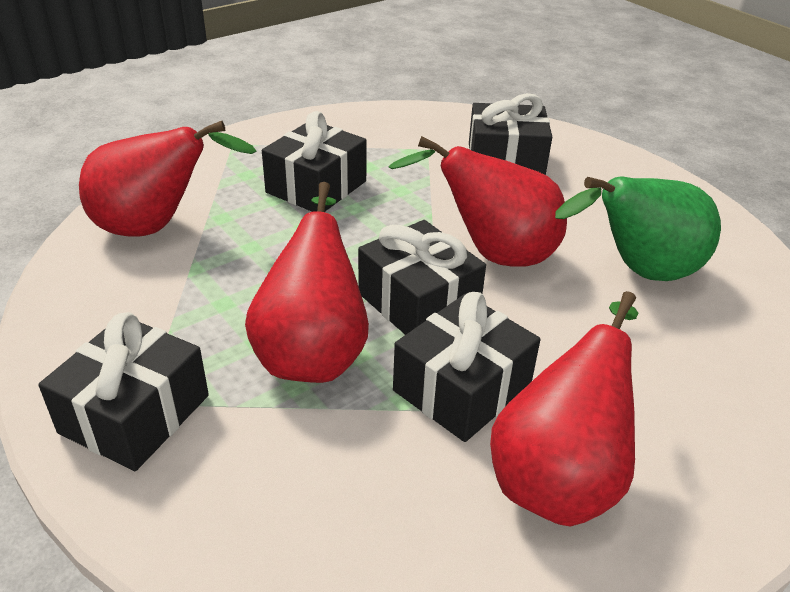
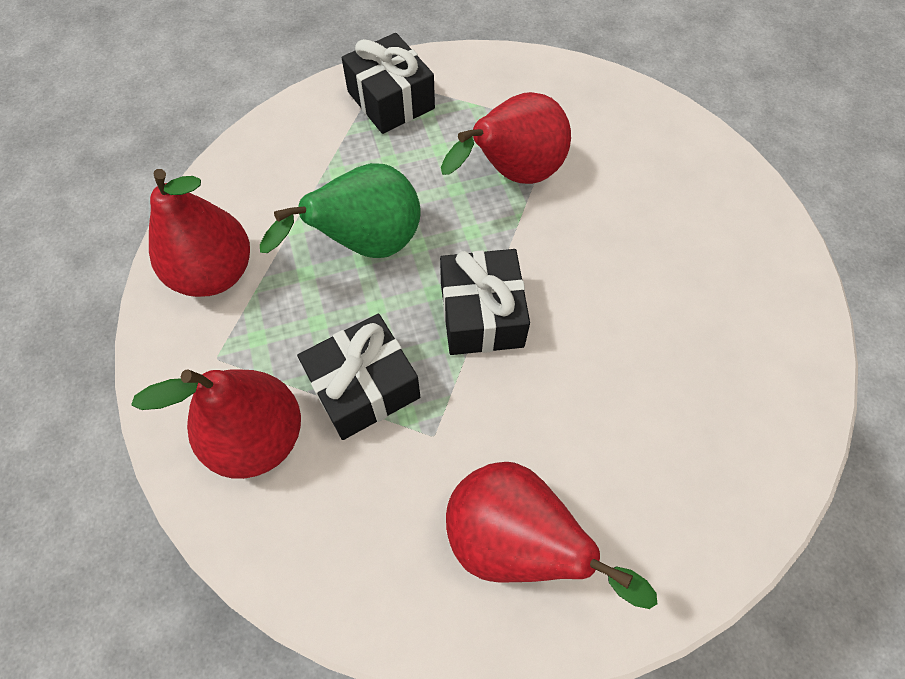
black gift: 5 -> 3

